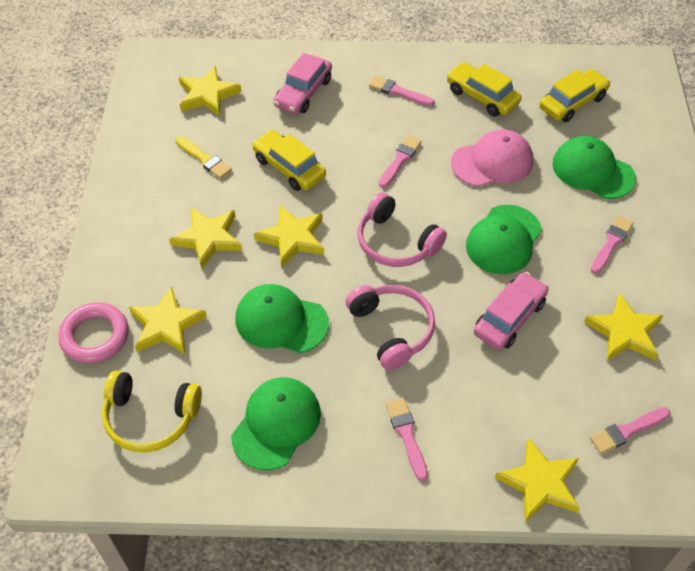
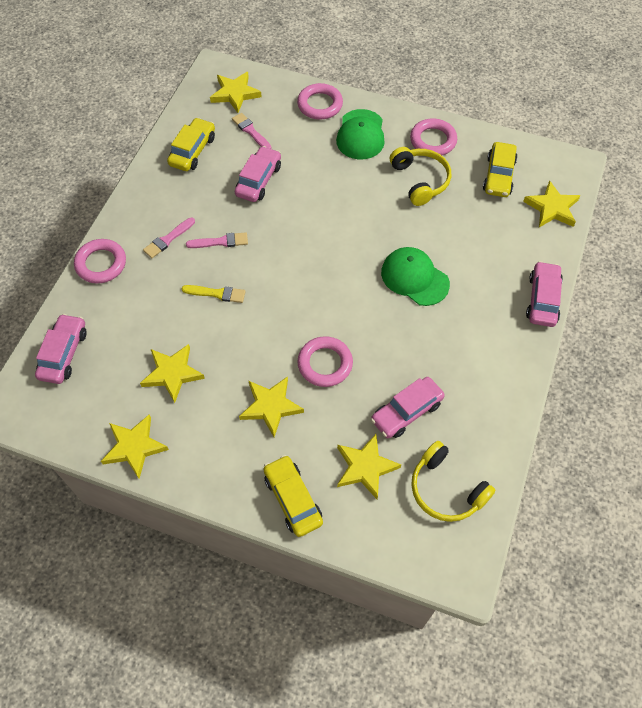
green cap: 4 -> 2
pink brush: 5 -> 3
pink cap: 1 -> 0
pink car: 2 -> 4
pink headphones: 2 -> 0
pink ring: 1 -> 4
yellow headphones: 1 -> 2

